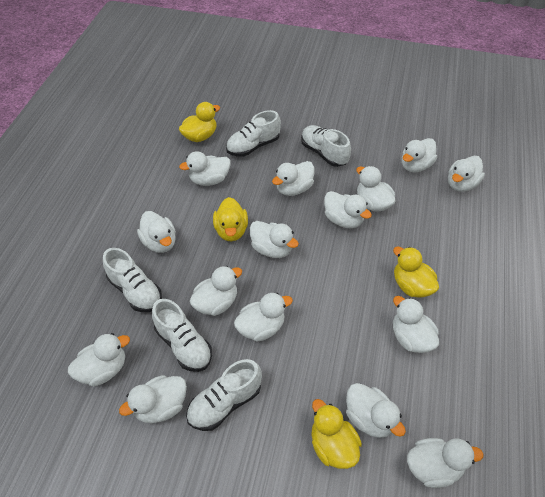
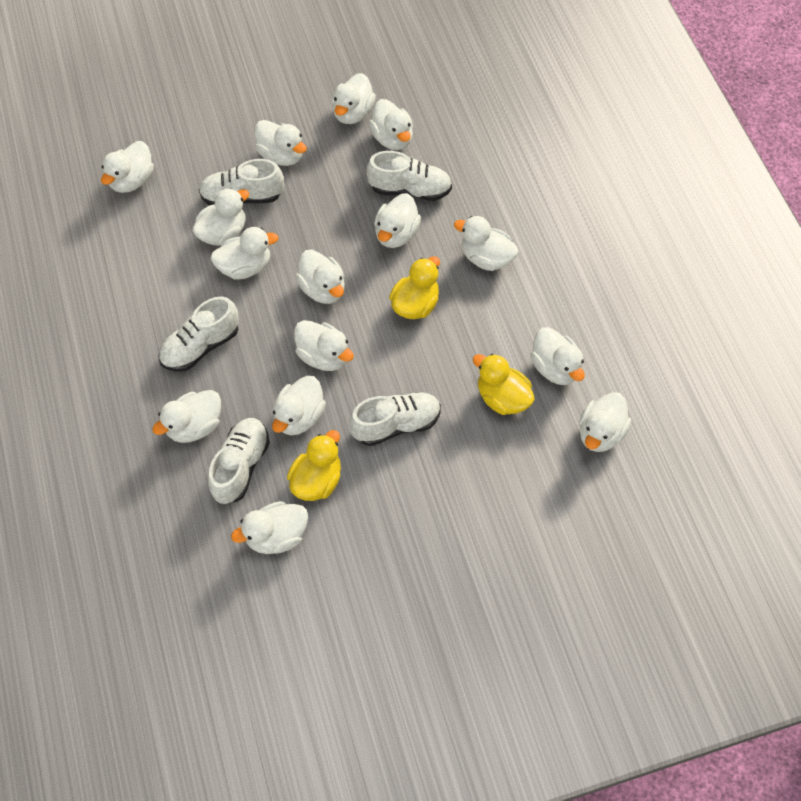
yellow duck: 4 -> 3

